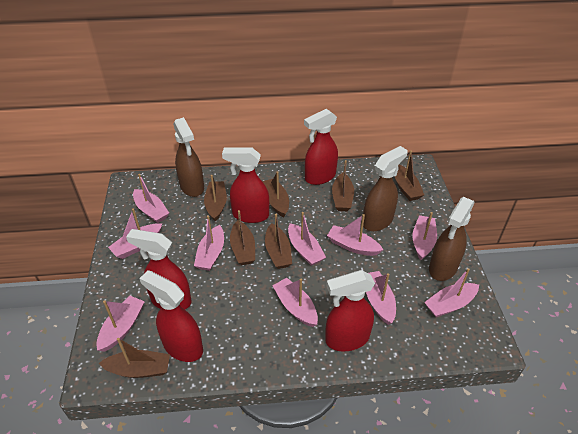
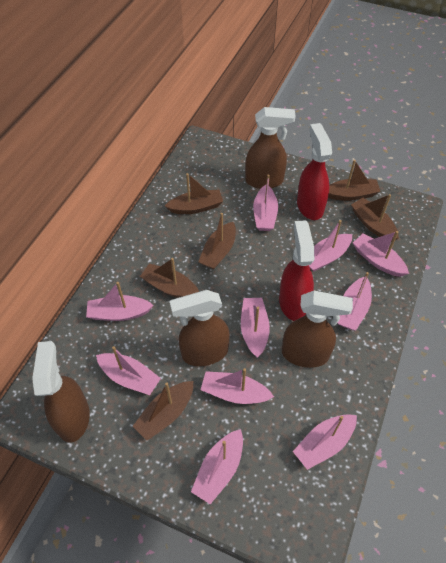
brown boat: 7 -> 6
brown spray bottle: 3 -> 4
red spray bottle: 5 -> 2

